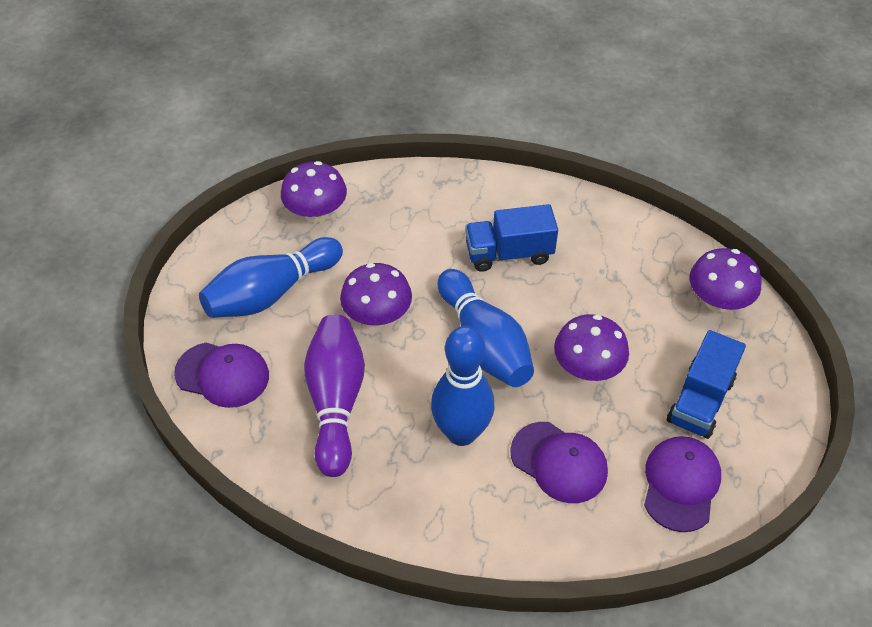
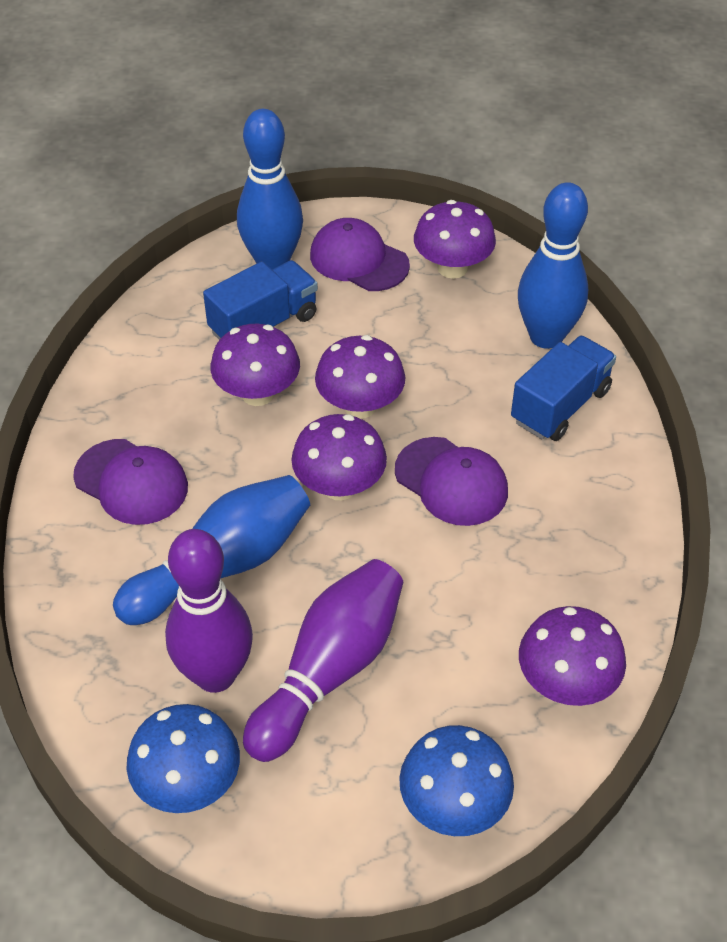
blue mushroom: 0 -> 2
purple bowling pin: 1 -> 2
purple mushroom: 4 -> 5

